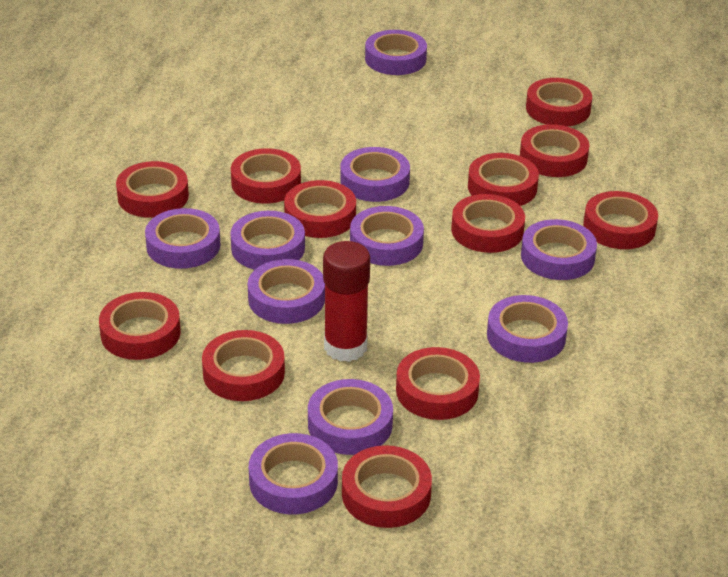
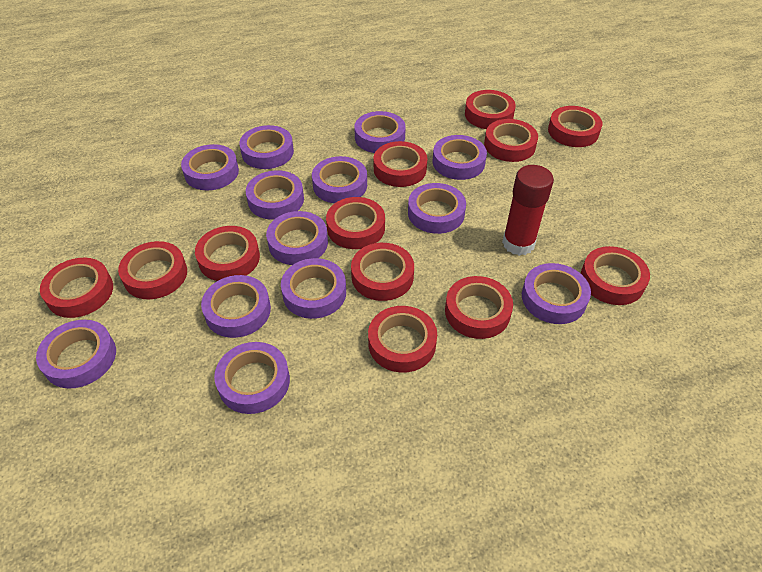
purple tape: 10 -> 13

